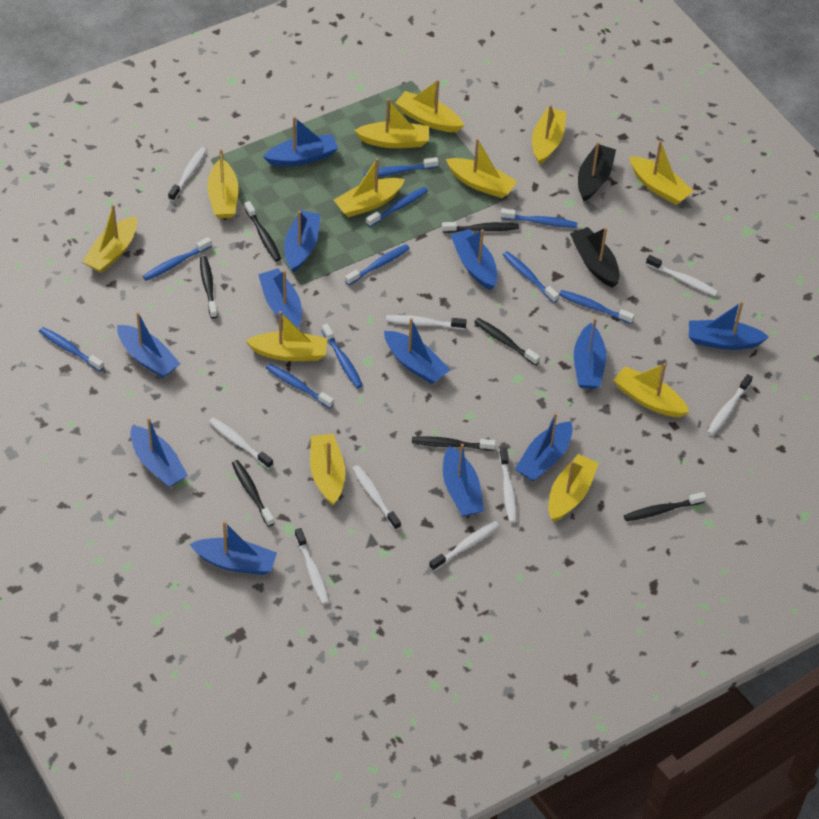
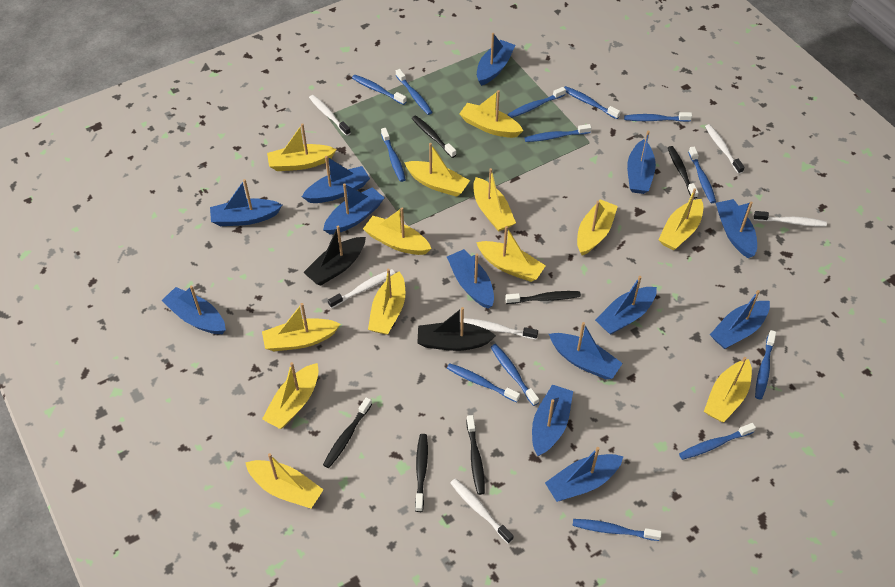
black toothbrush: 7 -> 6
blue boat: 12 -> 13
blue toothbrush: 10 -> 13
white toothbrush: 9 -> 6
yellow boat: 12 -> 13

